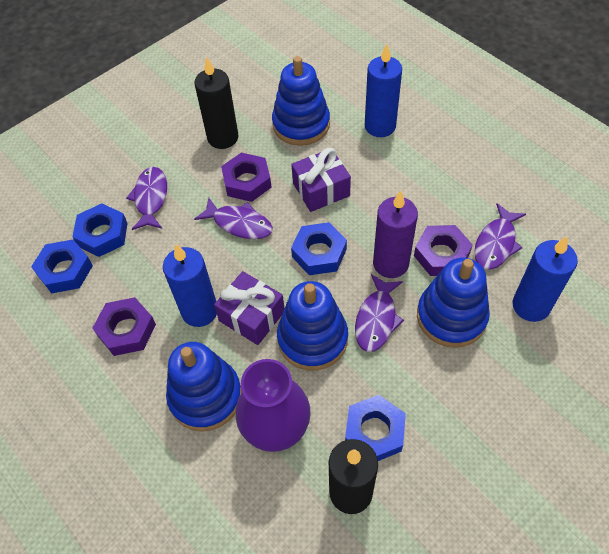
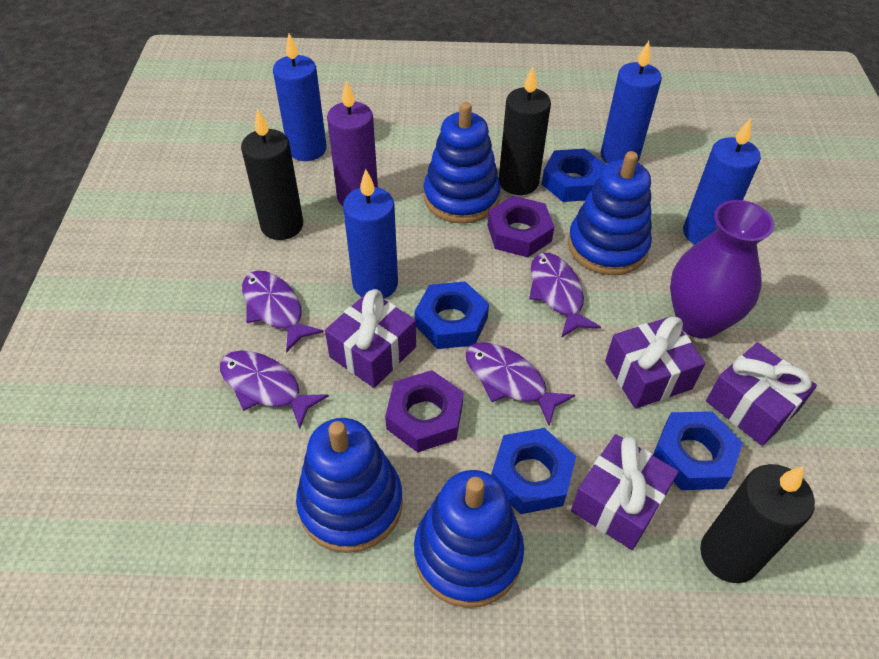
black candle: 2 -> 3
blue candle: 3 -> 4
purple gift: 2 -> 4
purple nut: 3 -> 2

